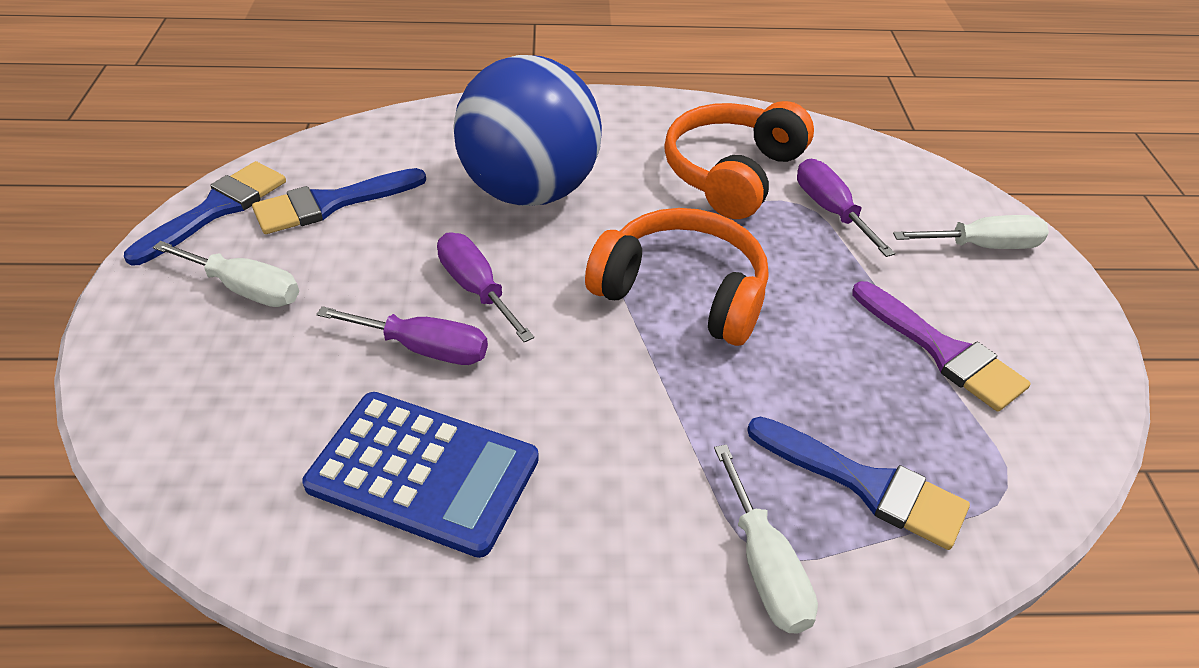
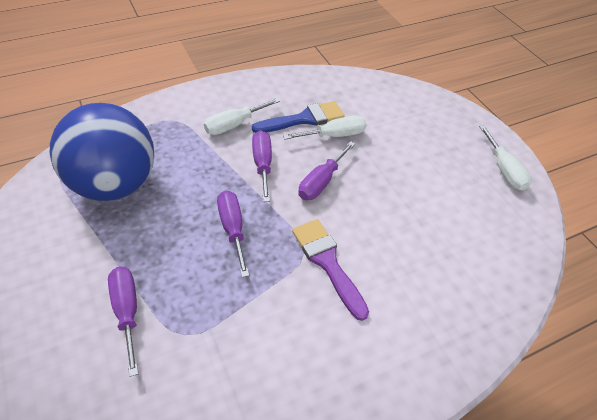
blue brush: 3 -> 1
blue calculator: 1 -> 0
orange headphones: 2 -> 0
purple screwdriver: 3 -> 4

